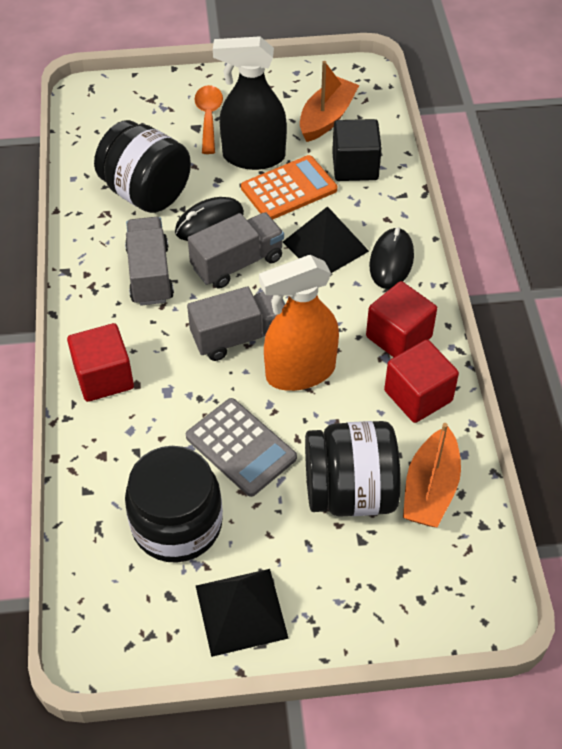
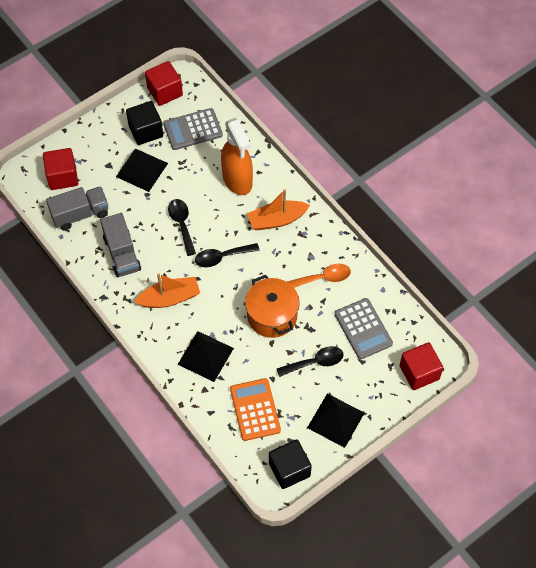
black cube: 1 -> 2
black jar: 3 -> 0
black mouse: 2 -> 0
black pyramid: 2 -> 3
black spoon: 0 -> 3
black spray bottle: 1 -> 0
grey calculator: 1 -> 2
grey truck: 3 -> 2
orange pot: 0 -> 1

